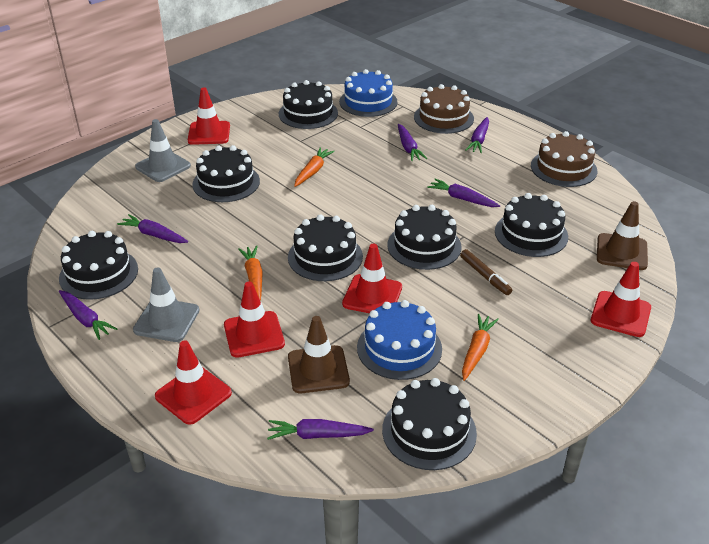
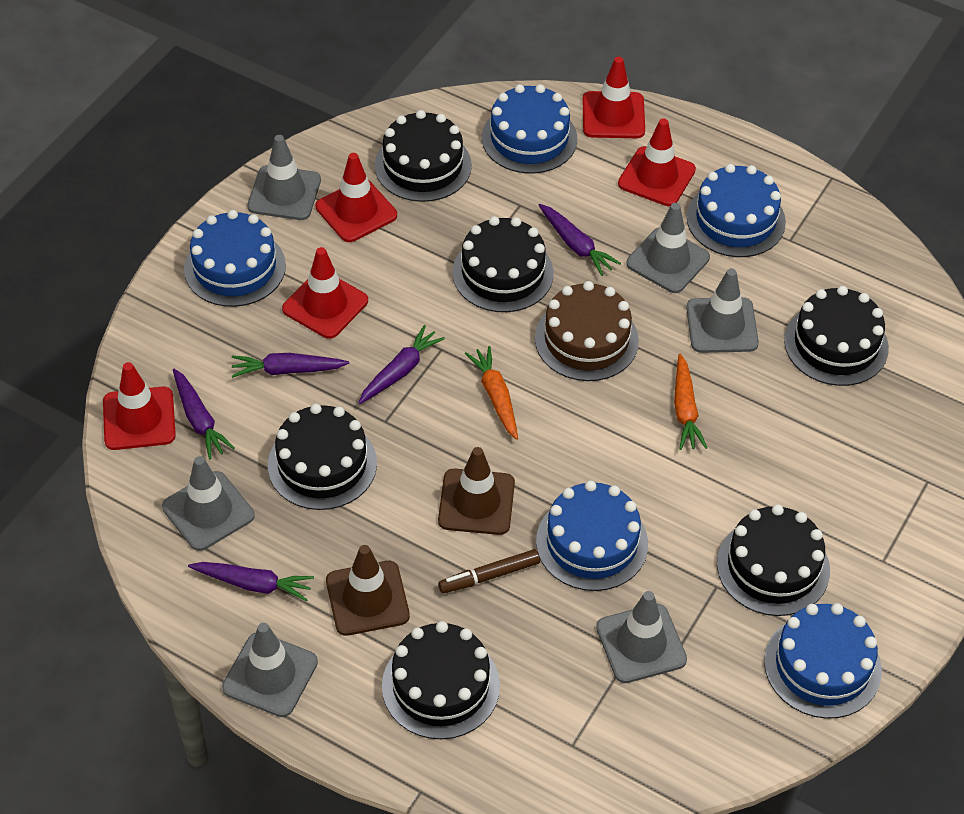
black cake: 7 -> 6
blue cake: 2 -> 5
brown cake: 2 -> 1
grey traffic cone: 2 -> 6
orange carrot: 3 -> 2
purple carrot: 6 -> 5

